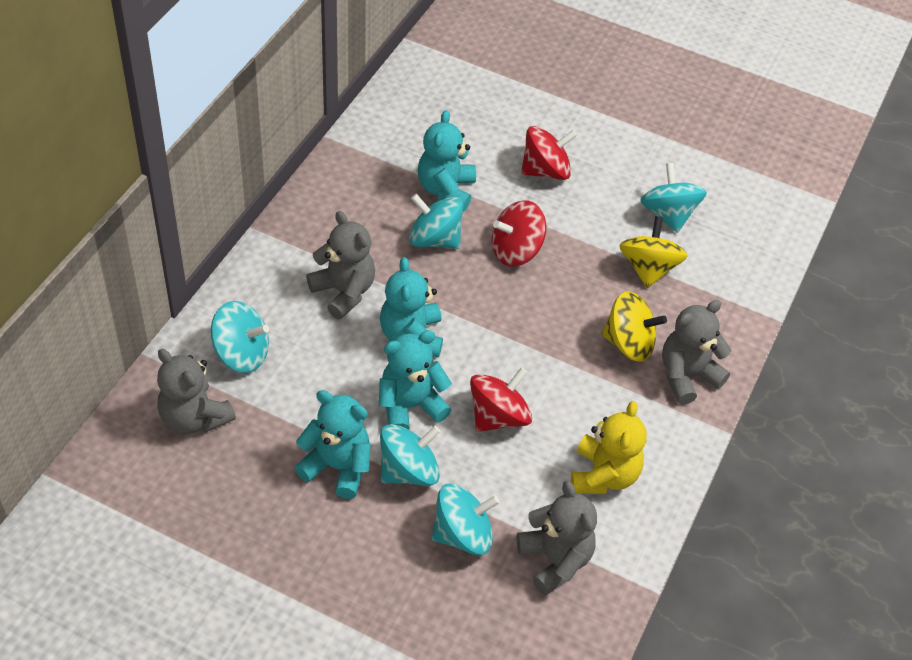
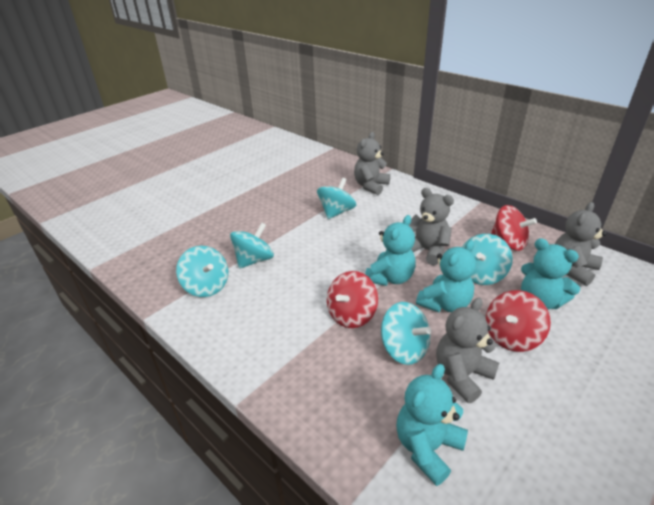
yellow spinning top: 2 -> 0
yellow teddy bear: 1 -> 0

